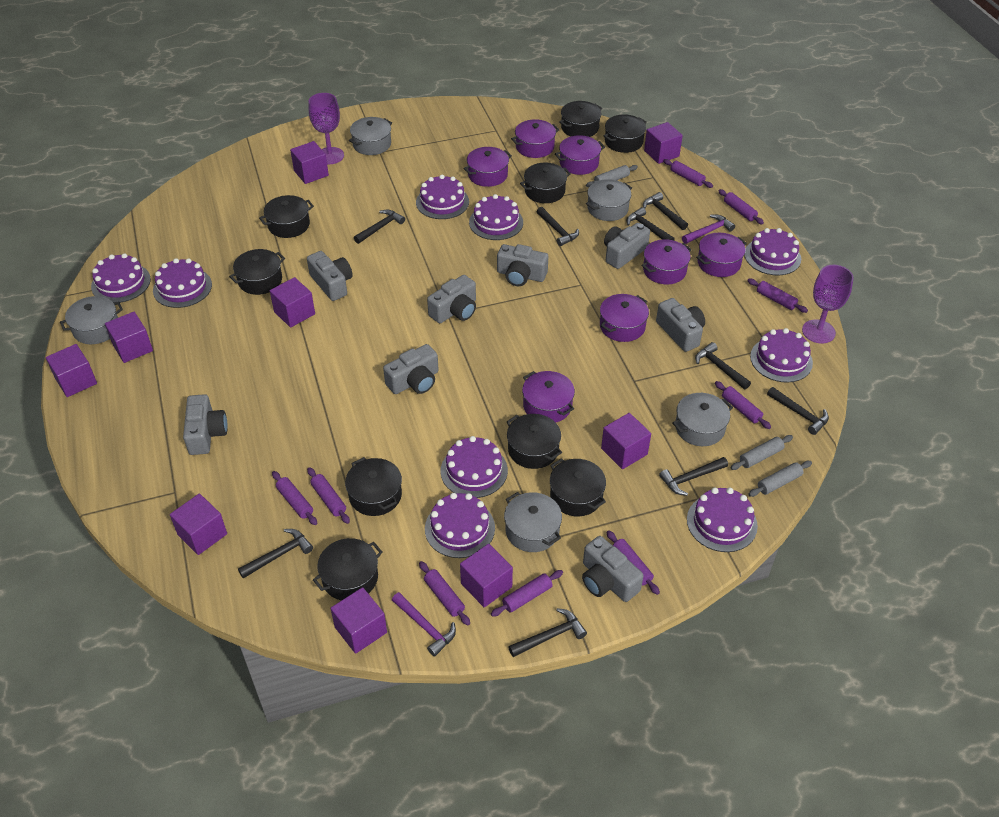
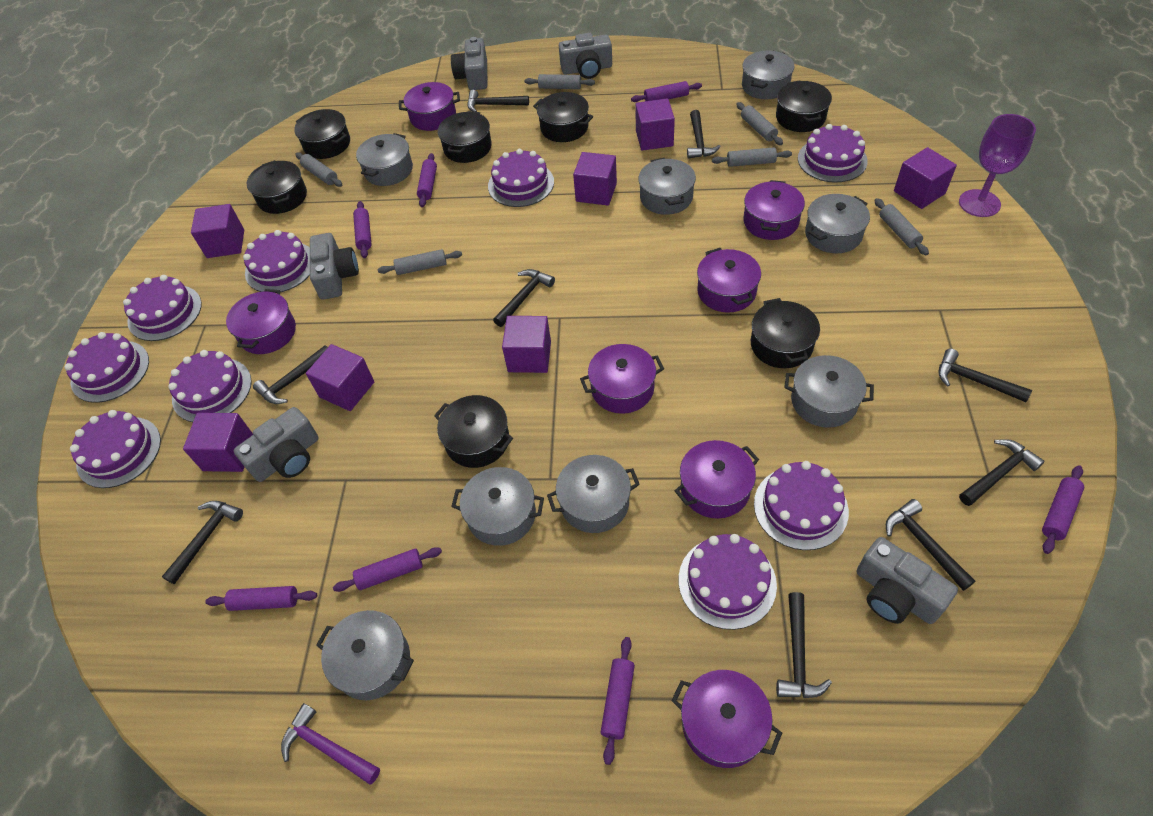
black pot: 9 -> 7
grey camera: 8 -> 5
grey pot: 5 -> 8
grey rolling pin: 3 -> 6
purple cube: 9 -> 7
purple goblet: 2 -> 1
purple hammer: 2 -> 1
purple rolling pin: 9 -> 7

